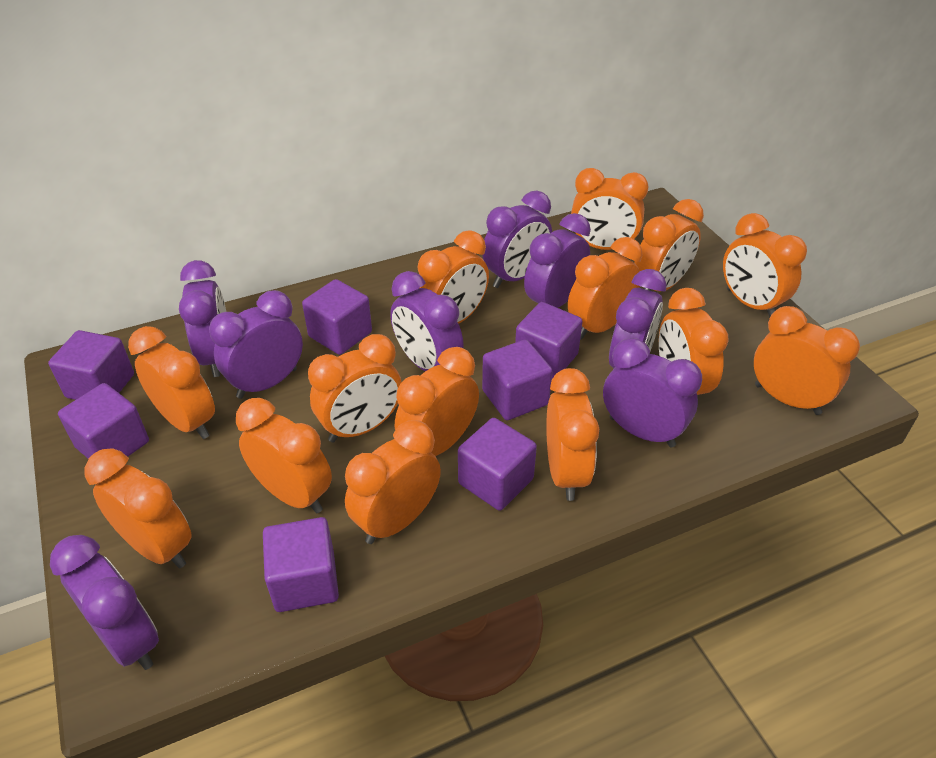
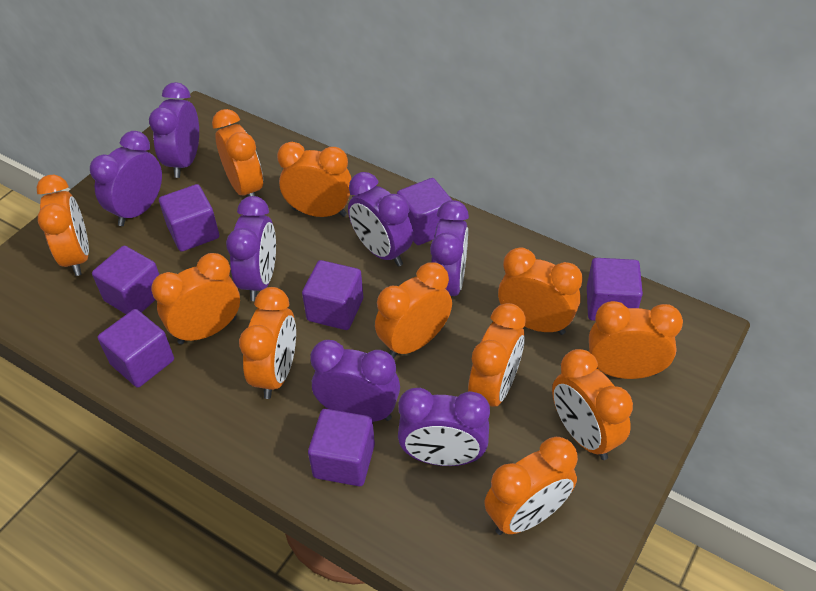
orange clock: 14 -> 11
purple clock: 8 -> 7

